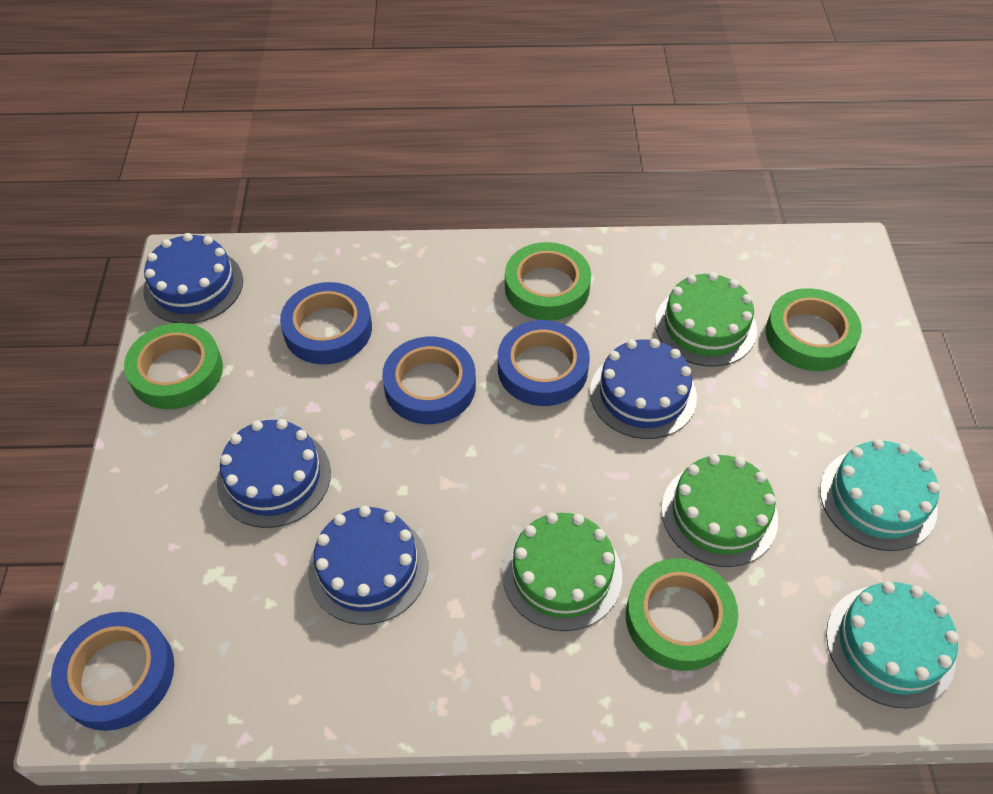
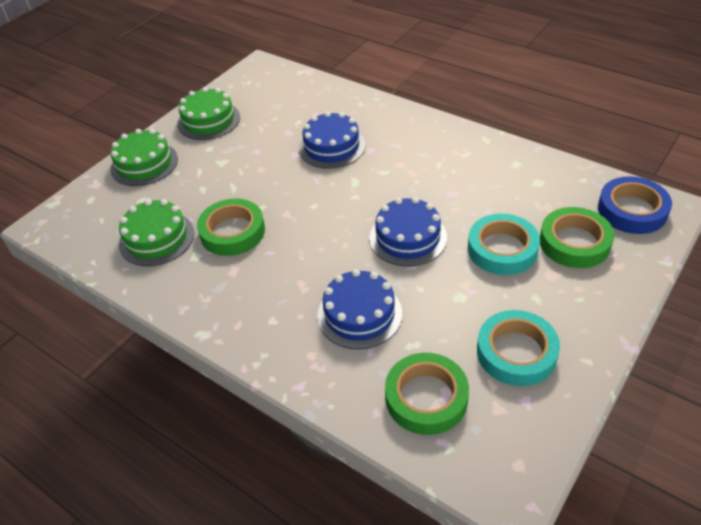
blue cake: 4 -> 3
blue tape: 4 -> 1
green tape: 4 -> 3
turquoise cake: 2 -> 0
turquoise tape: 0 -> 2

